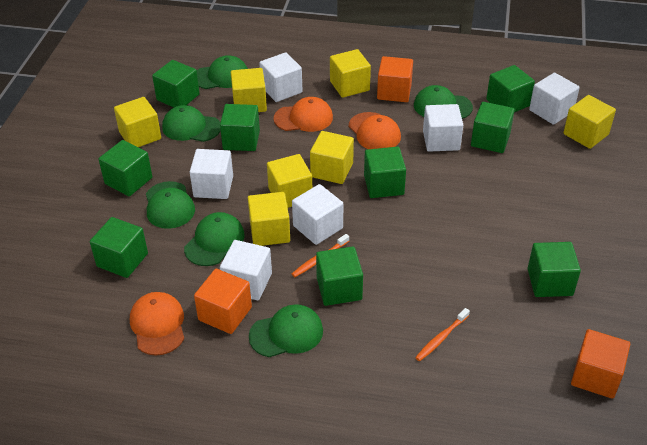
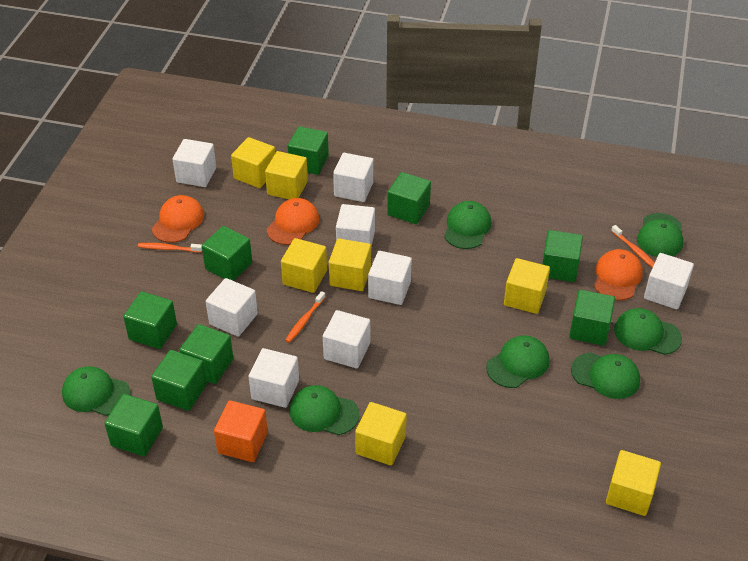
green cap: 6 -> 7
orange cube: 3 -> 1
orange toothbrush: 2 -> 3
white cube: 6 -> 8

